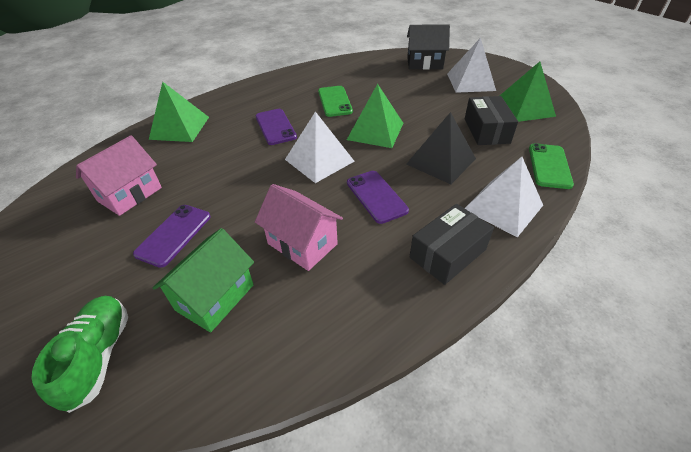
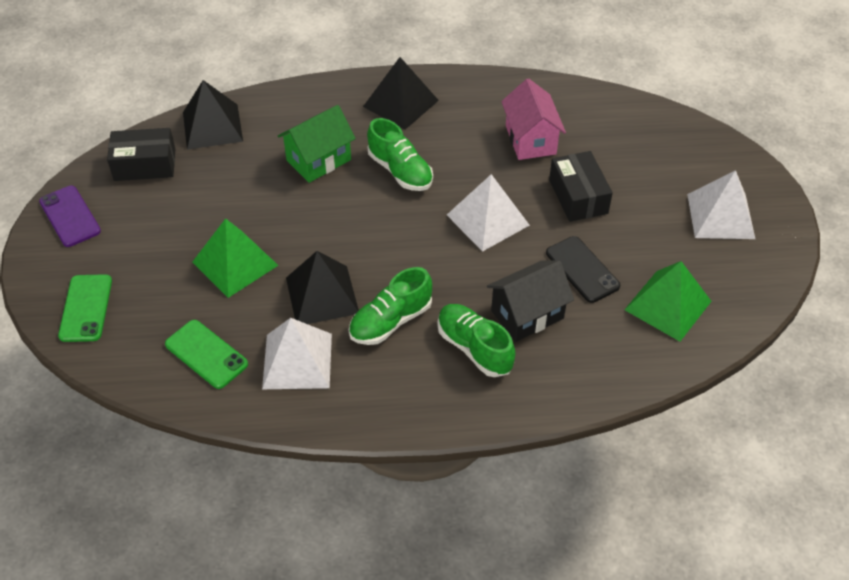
black phone: 0 -> 1
black pyramid: 1 -> 3
green pyramid: 3 -> 2
green shoe: 1 -> 3
pink house: 2 -> 1
purple phone: 3 -> 1

